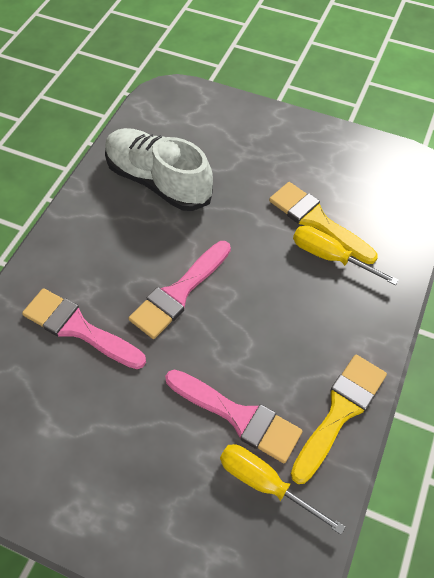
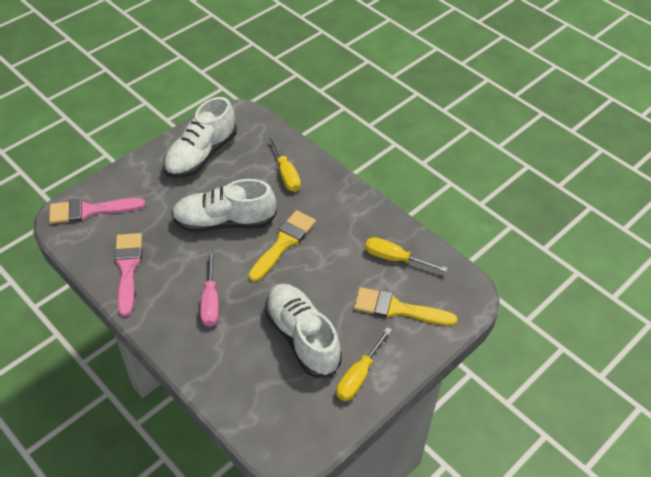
pink brush: 3 -> 2
pink screwdriver: 0 -> 1
white shoe: 1 -> 3
yellow screwdriver: 2 -> 3

